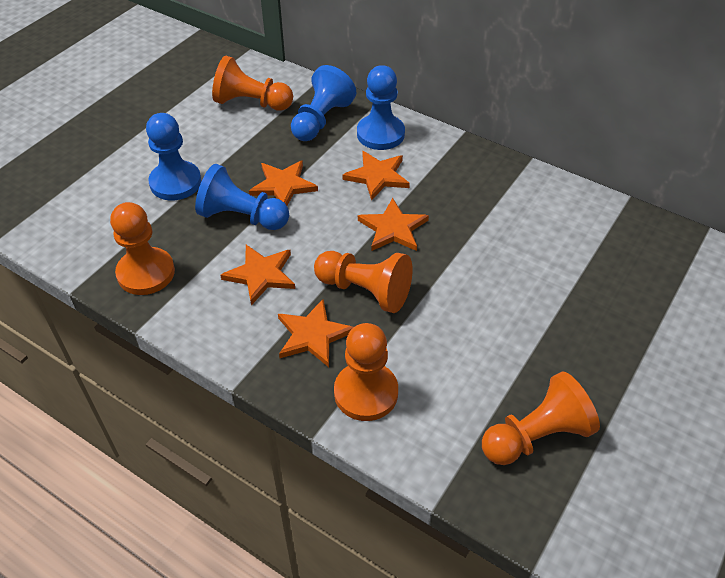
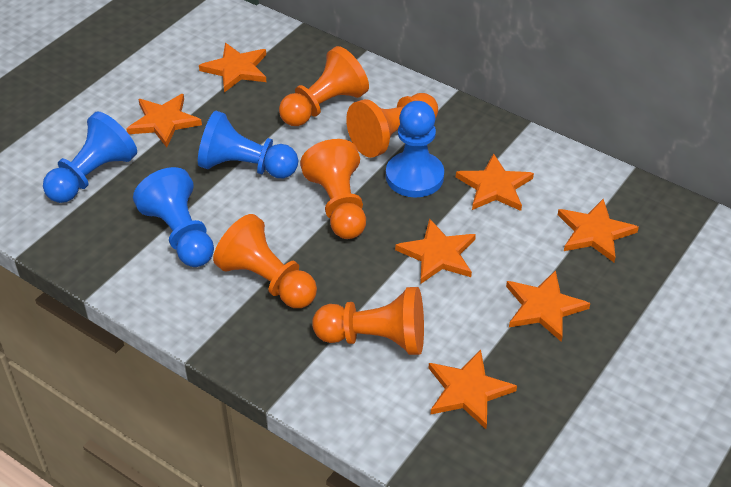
orange star: 5 -> 7

